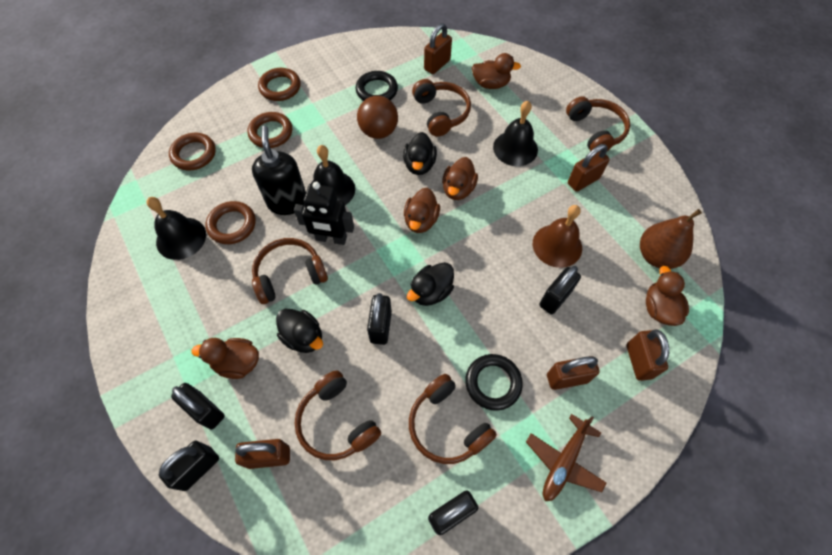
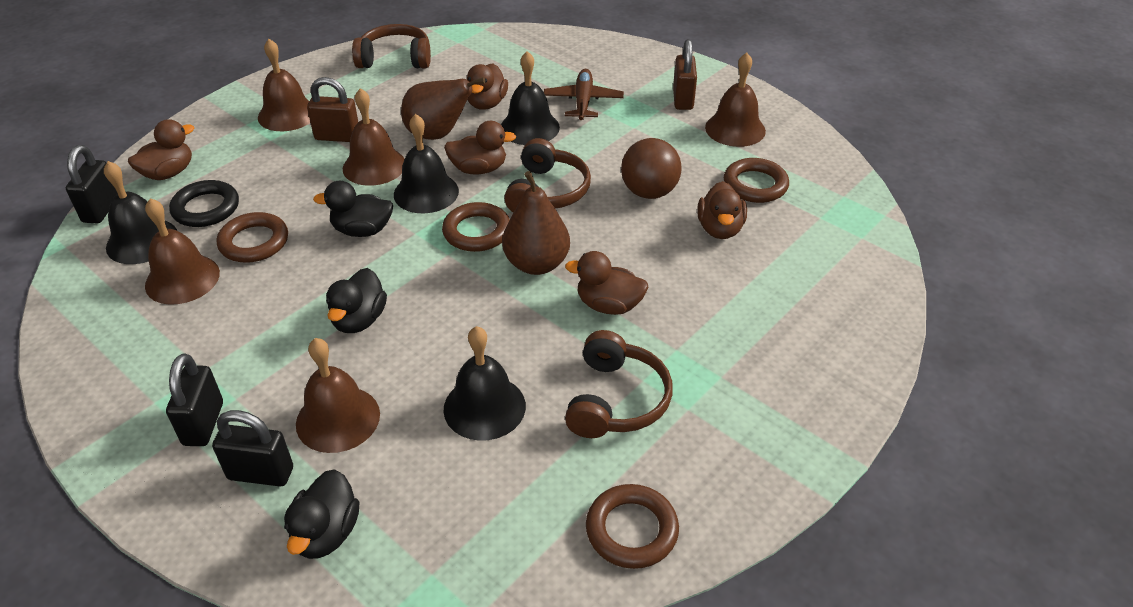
black bell: 3 -> 4
black padlock: 5 -> 3
black ring: 2 -> 1
black robot: 1 -> 0
black soap dispenser: 1 -> 0
brown bell: 1 -> 5
brown headphones: 5 -> 3
brown padlock: 5 -> 2
brown pear: 1 -> 2

